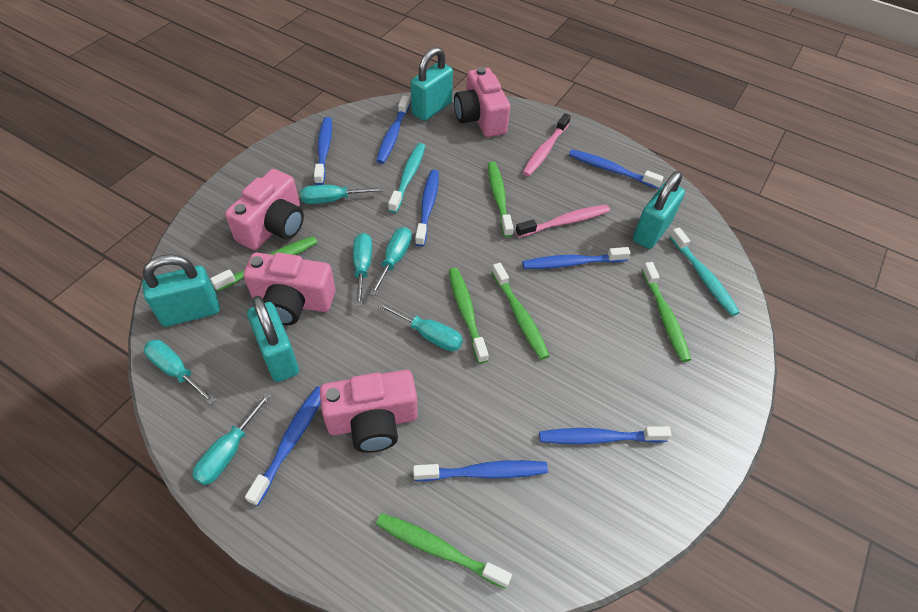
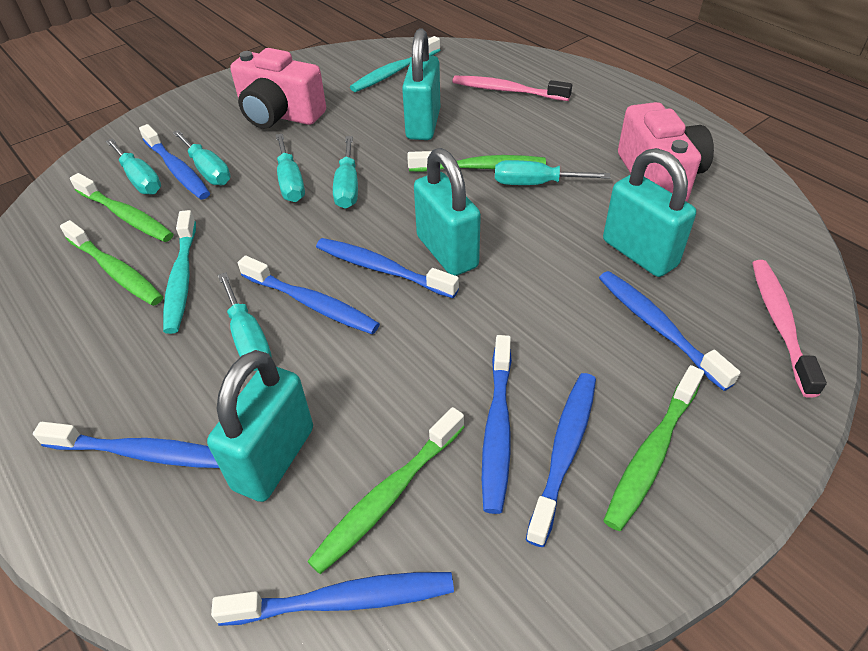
green toothbrush: 6 -> 5
pink camera: 4 -> 2

